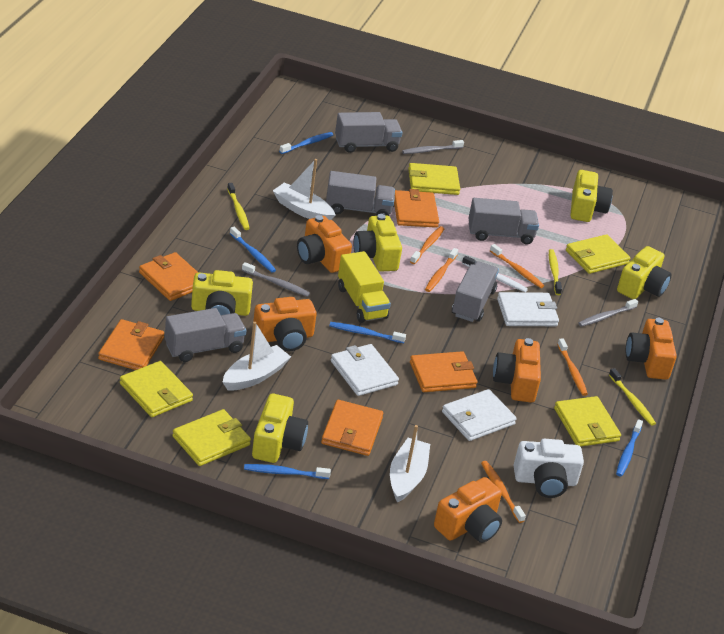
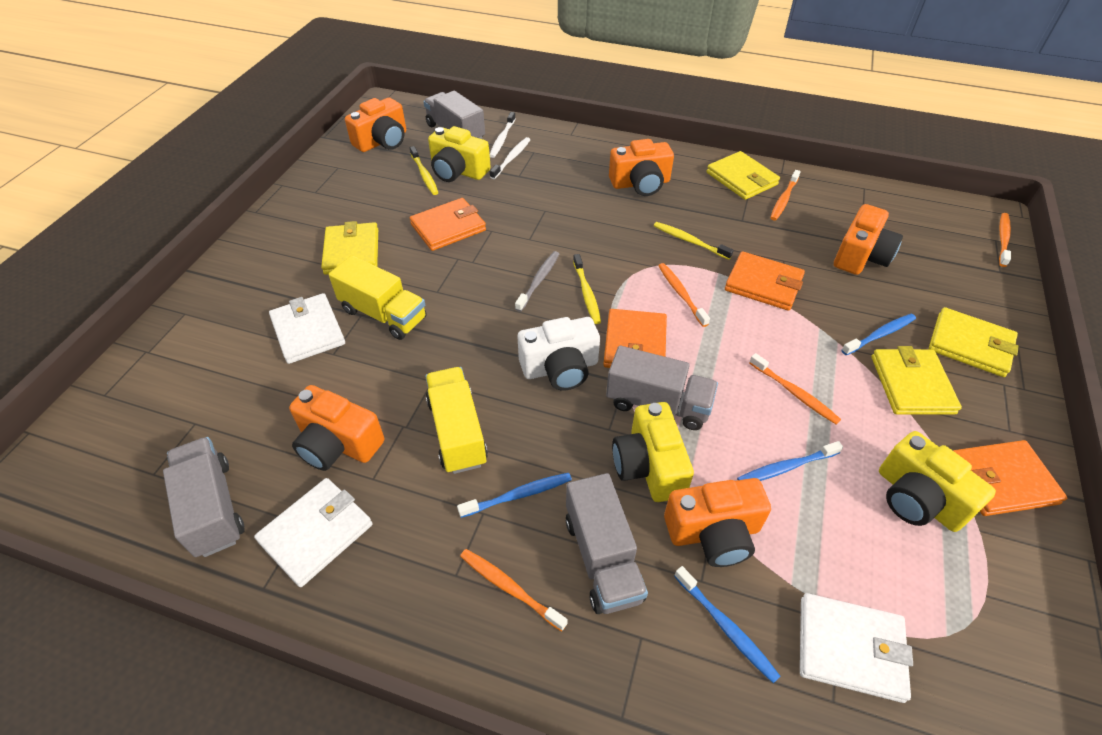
blue toothbrush: 5 -> 4
grey toothbrush: 3 -> 1
grey truck: 5 -> 4
orange wallet: 5 -> 4
white boat: 3 -> 0
white toothbrush: 1 -> 2
yellow camera: 5 -> 3
yellow truck: 1 -> 2
yellow wallet: 5 -> 4

